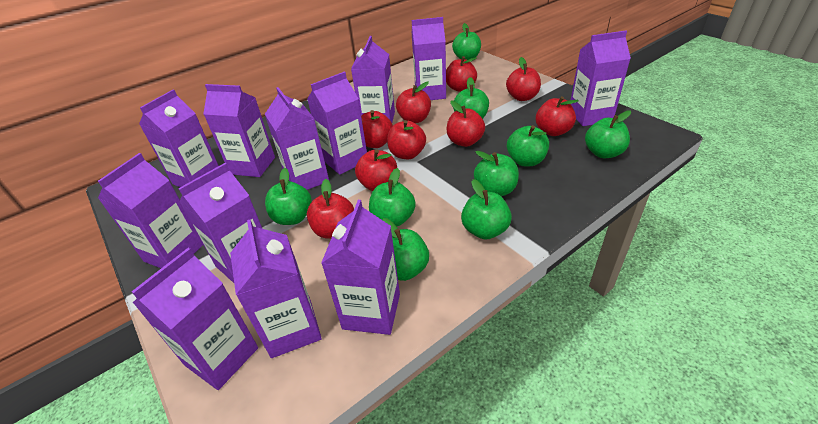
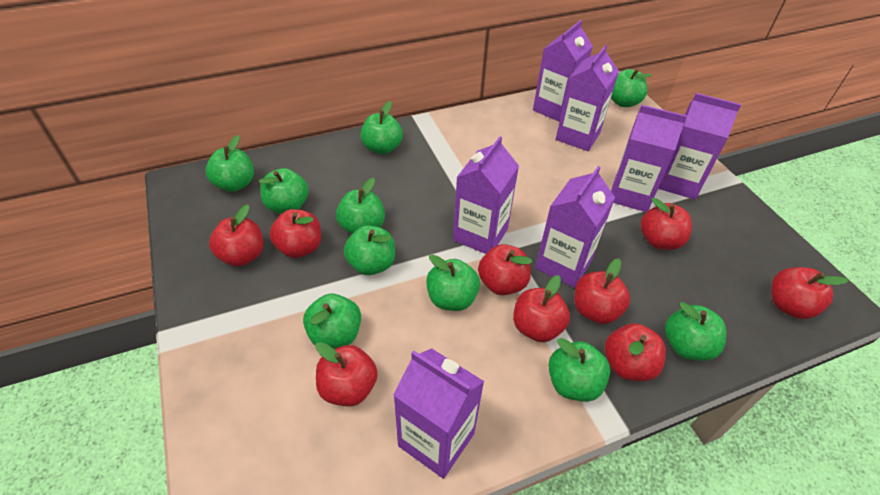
green apple: 9 -> 10
purple carton: 12 -> 7

